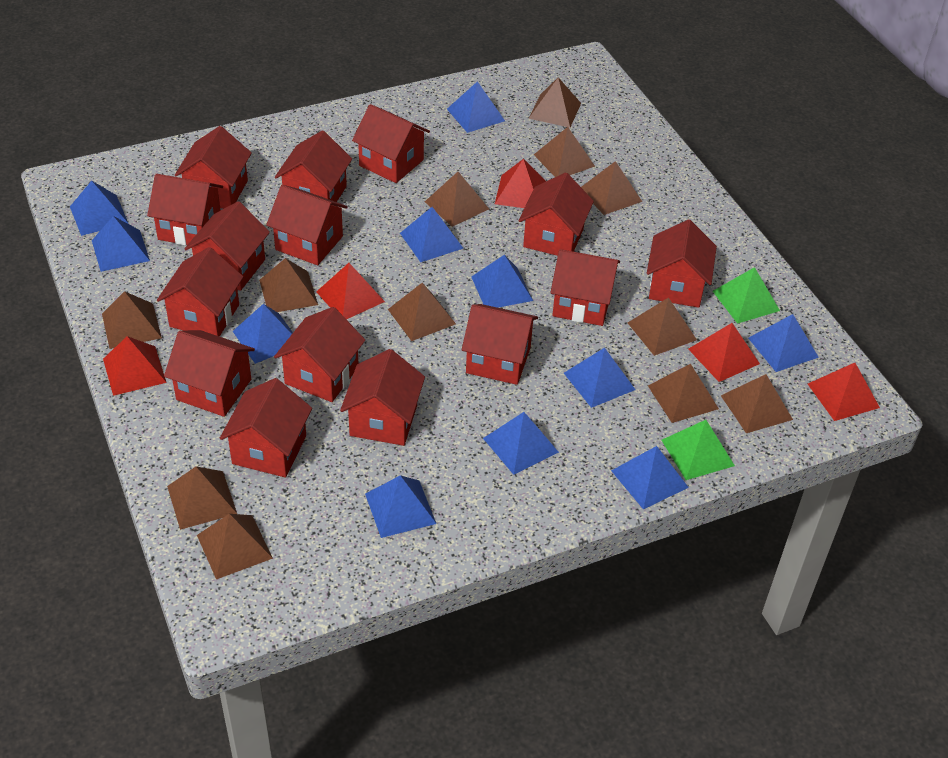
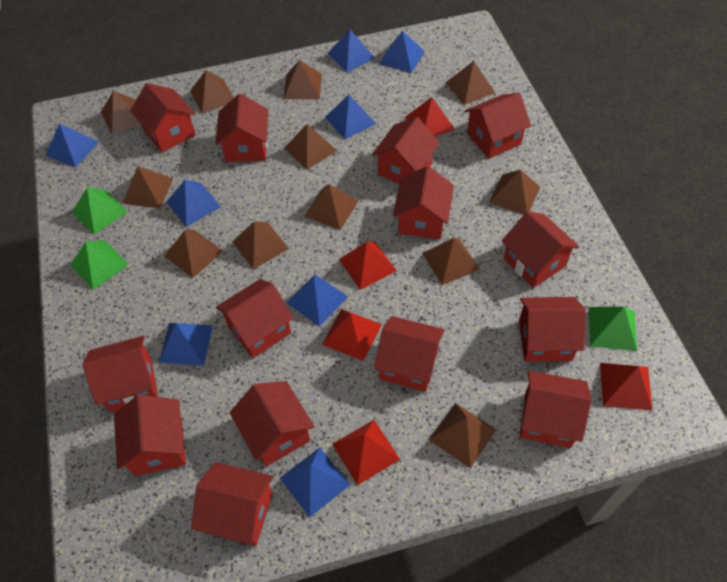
blue pyramid: 11 -> 8
green pyramid: 2 -> 3
red house: 15 -> 14

